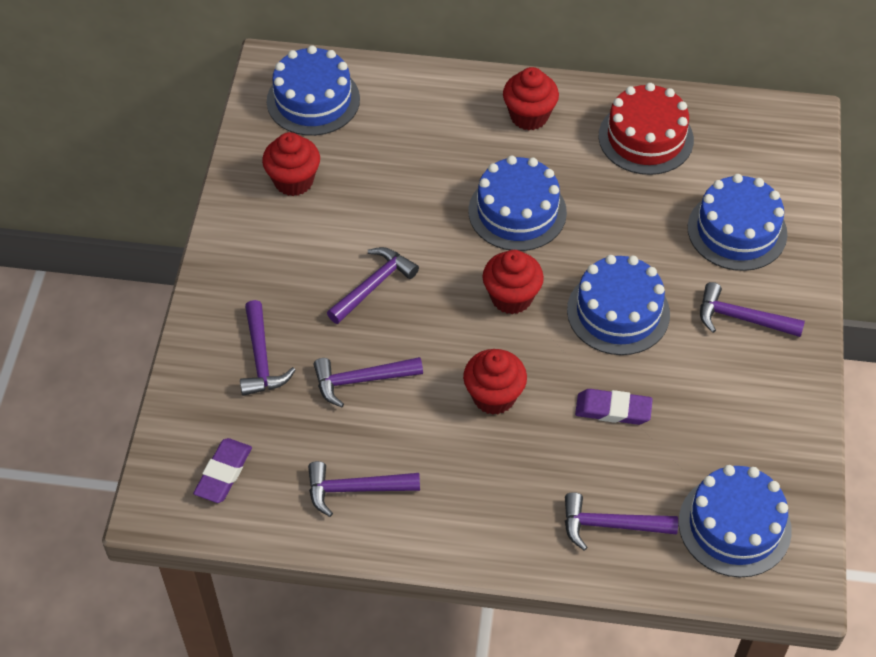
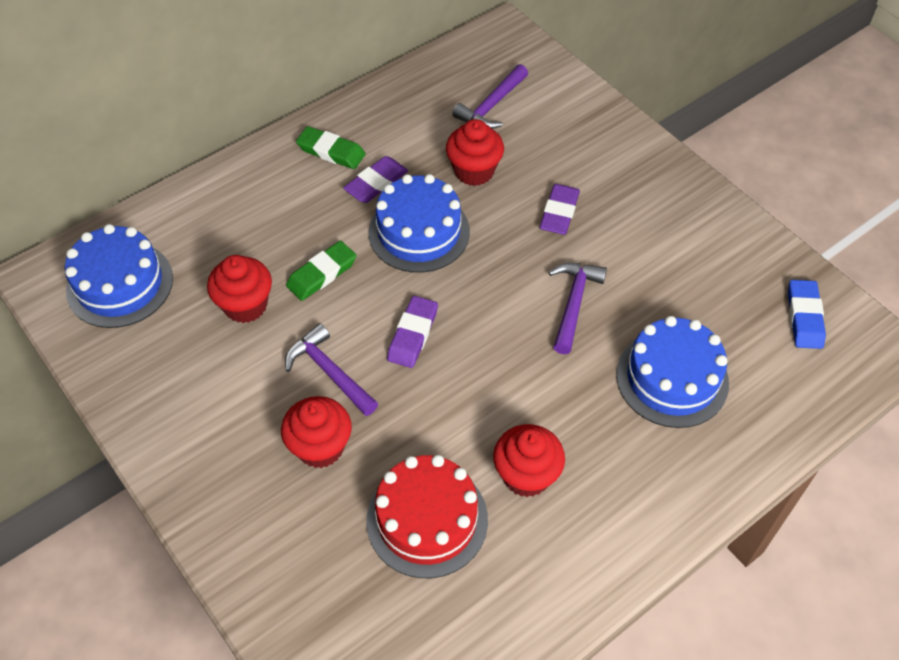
blue cake: 5 -> 3
blue eraser: 0 -> 1
green eraser: 0 -> 2
purple eraser: 2 -> 3
purple hammer: 6 -> 3

